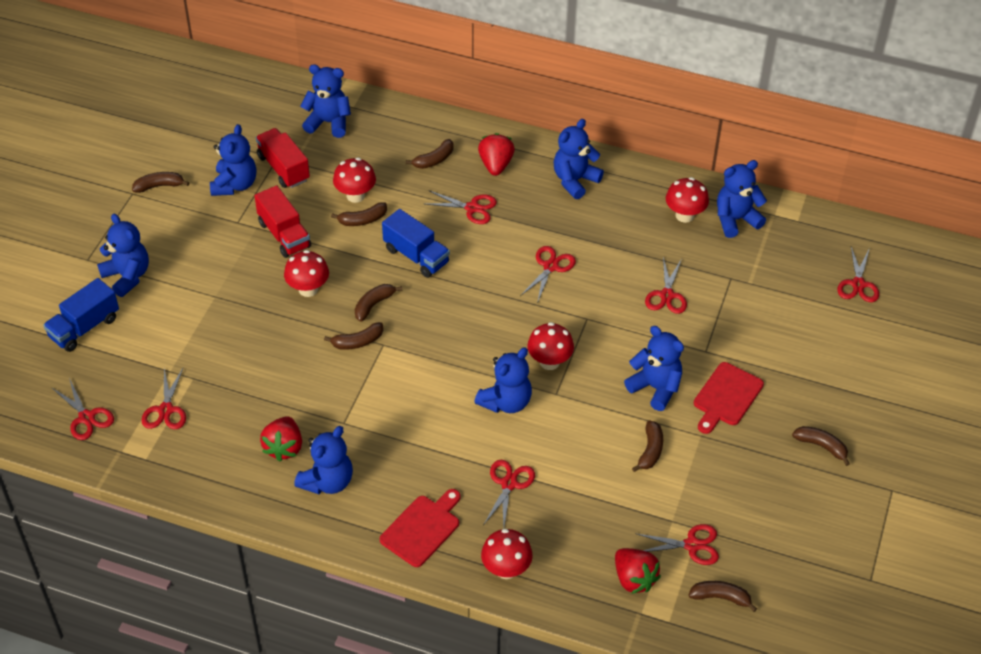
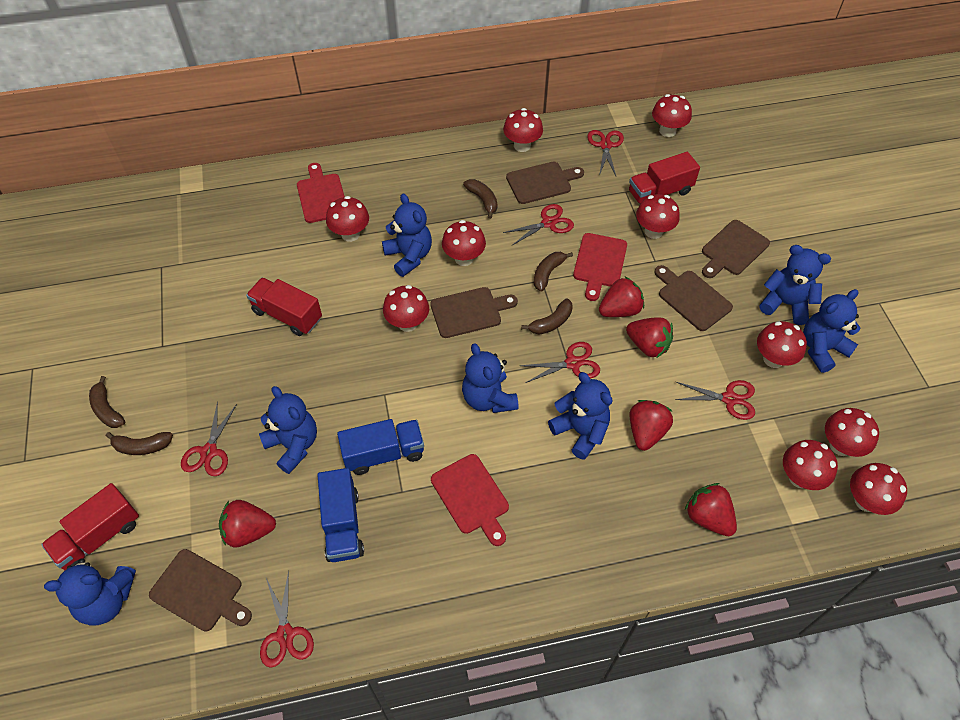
blue teddy bear: 8 -> 7
brown banana: 8 -> 5
brown cutting board: 0 -> 5
red cutting board: 2 -> 3
red mushroom: 5 -> 10
red scissors: 8 -> 6
red strawberry: 3 -> 5
red truck: 2 -> 3

